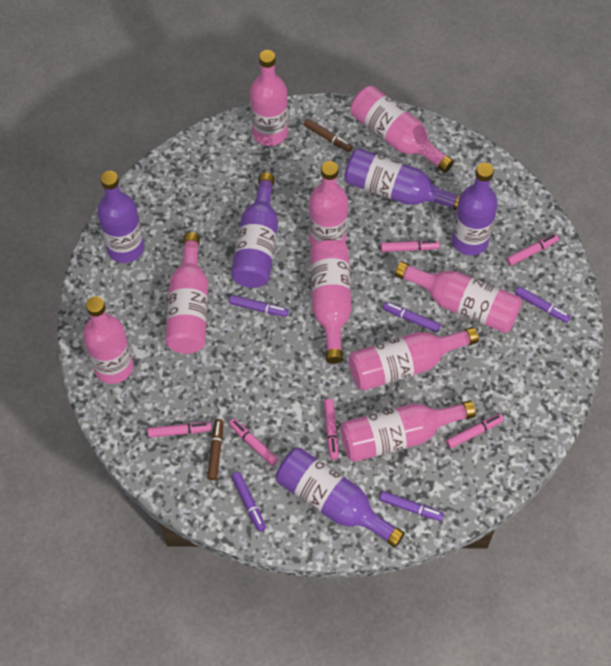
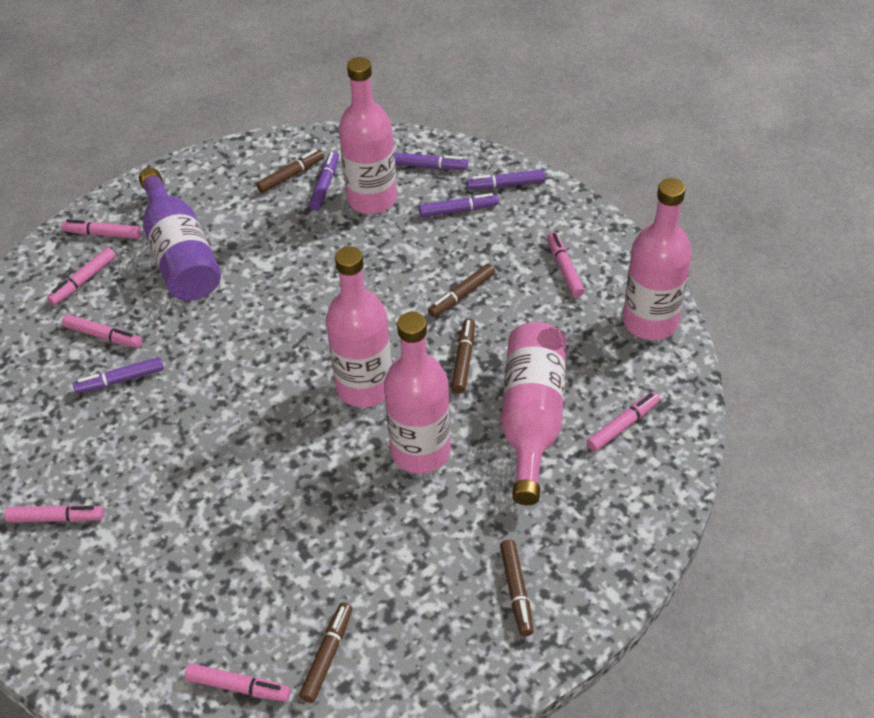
brown marker: 2 -> 5
pink bottle: 9 -> 5
pink marker: 6 -> 7
purple bottle: 5 -> 1

